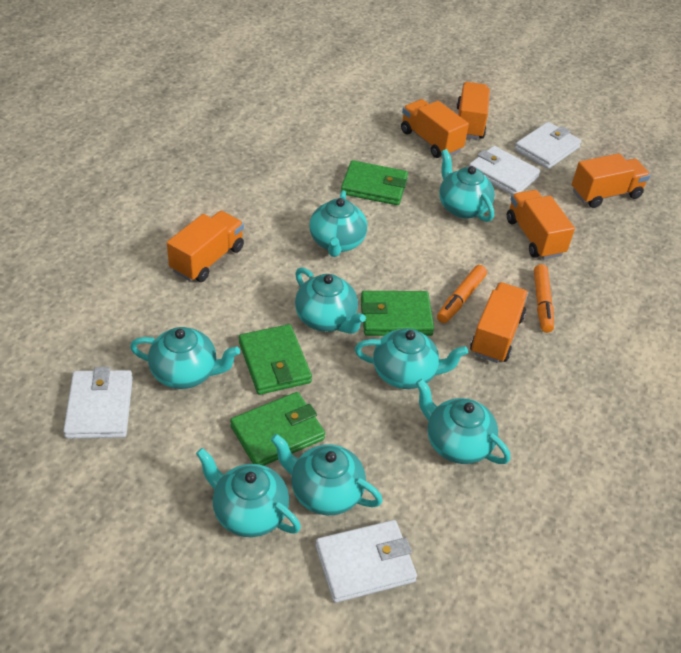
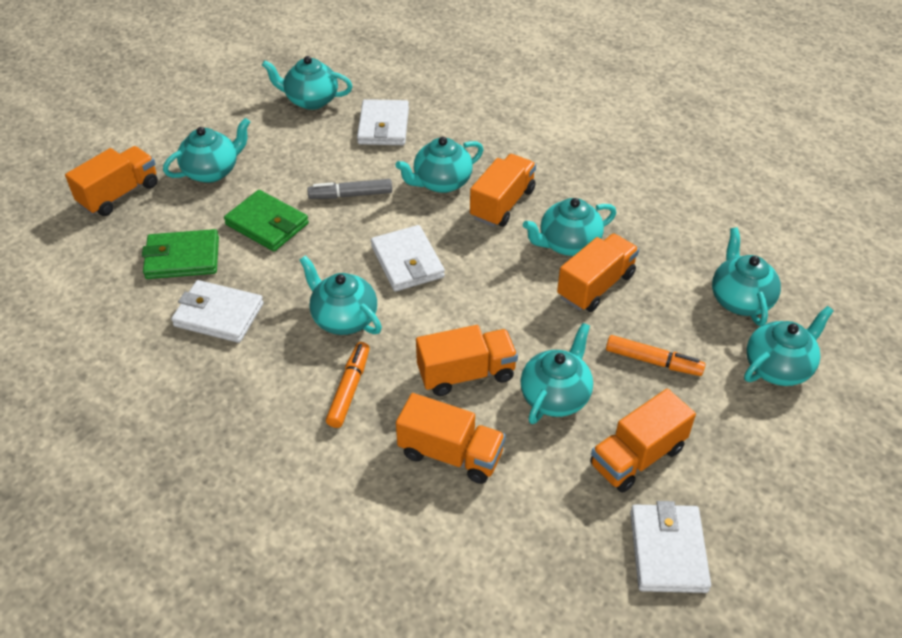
green wallet: 4 -> 2
grey marker: 0 -> 1

